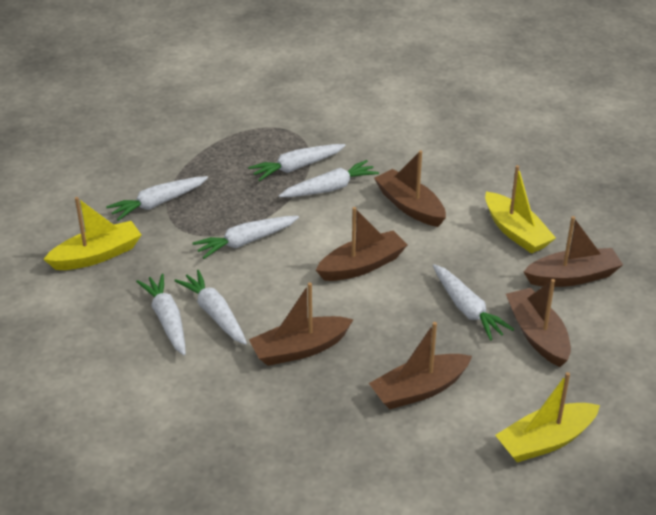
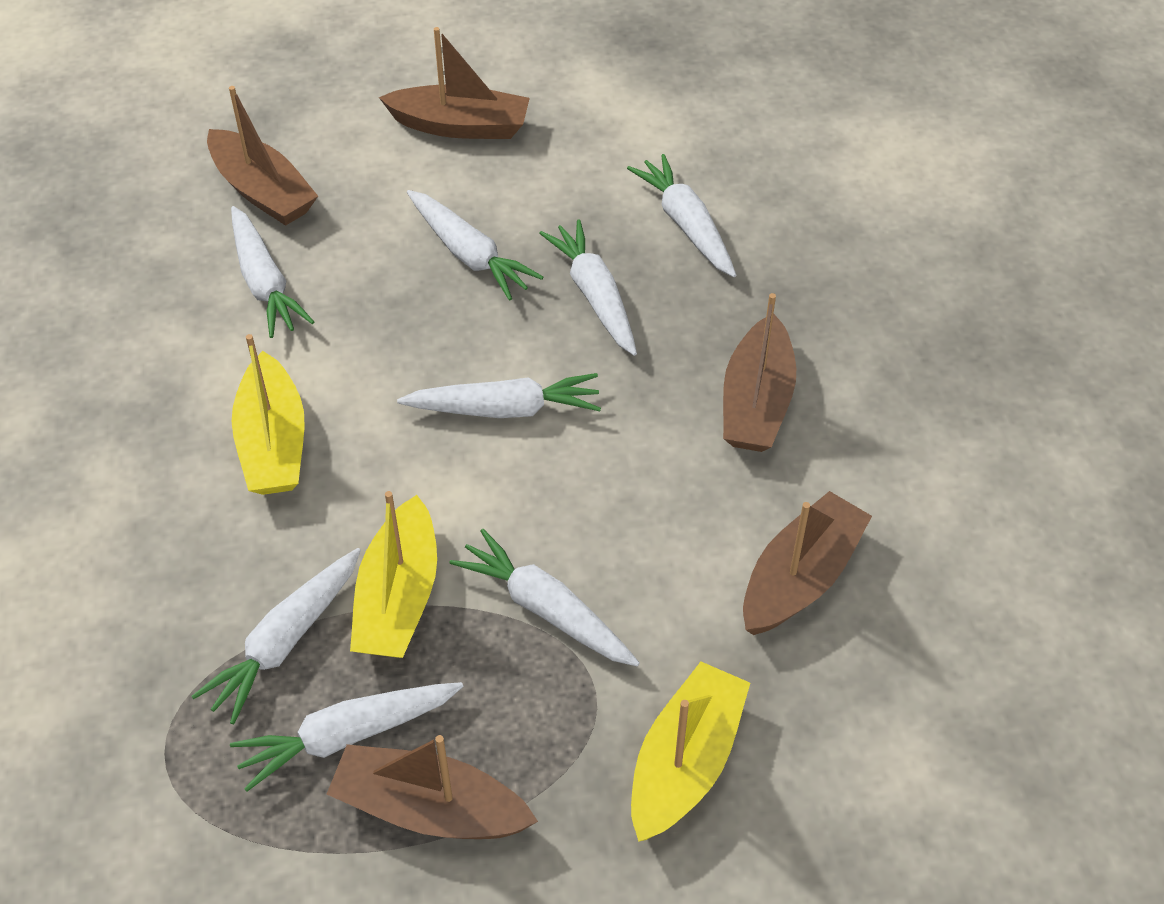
brown boat: 6 -> 5
white carrot: 7 -> 8

